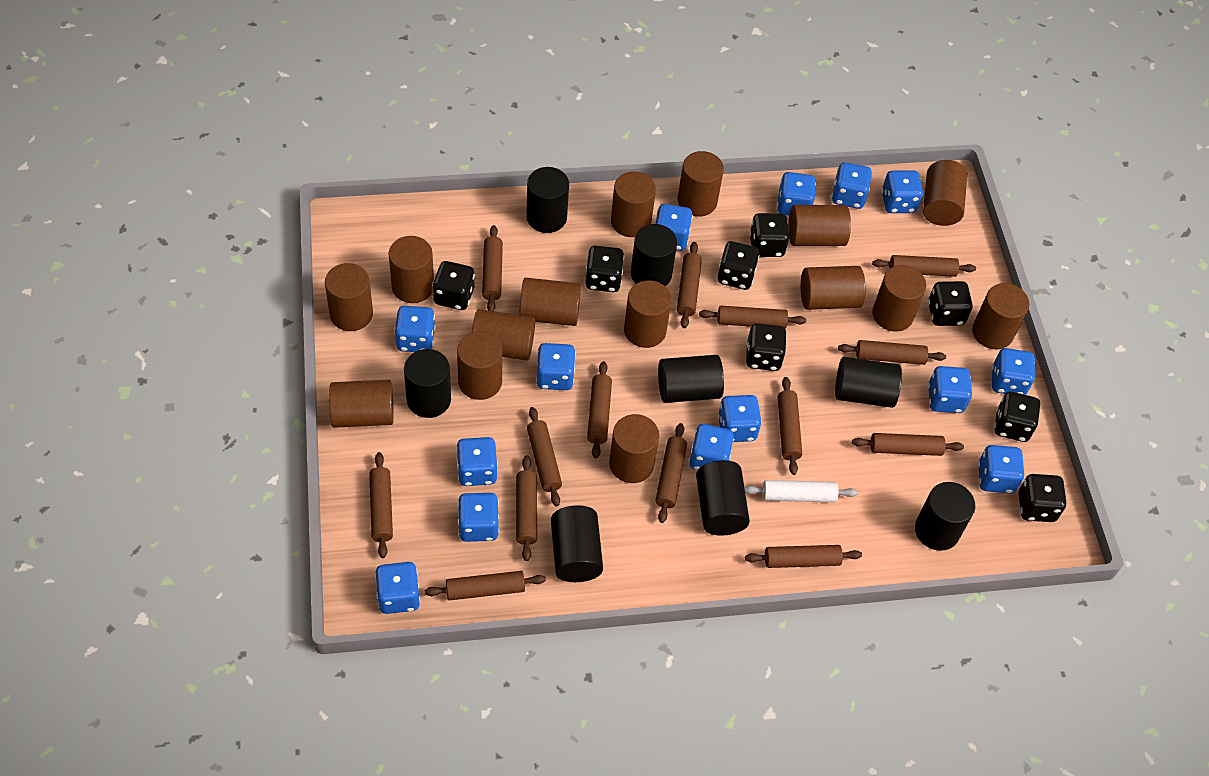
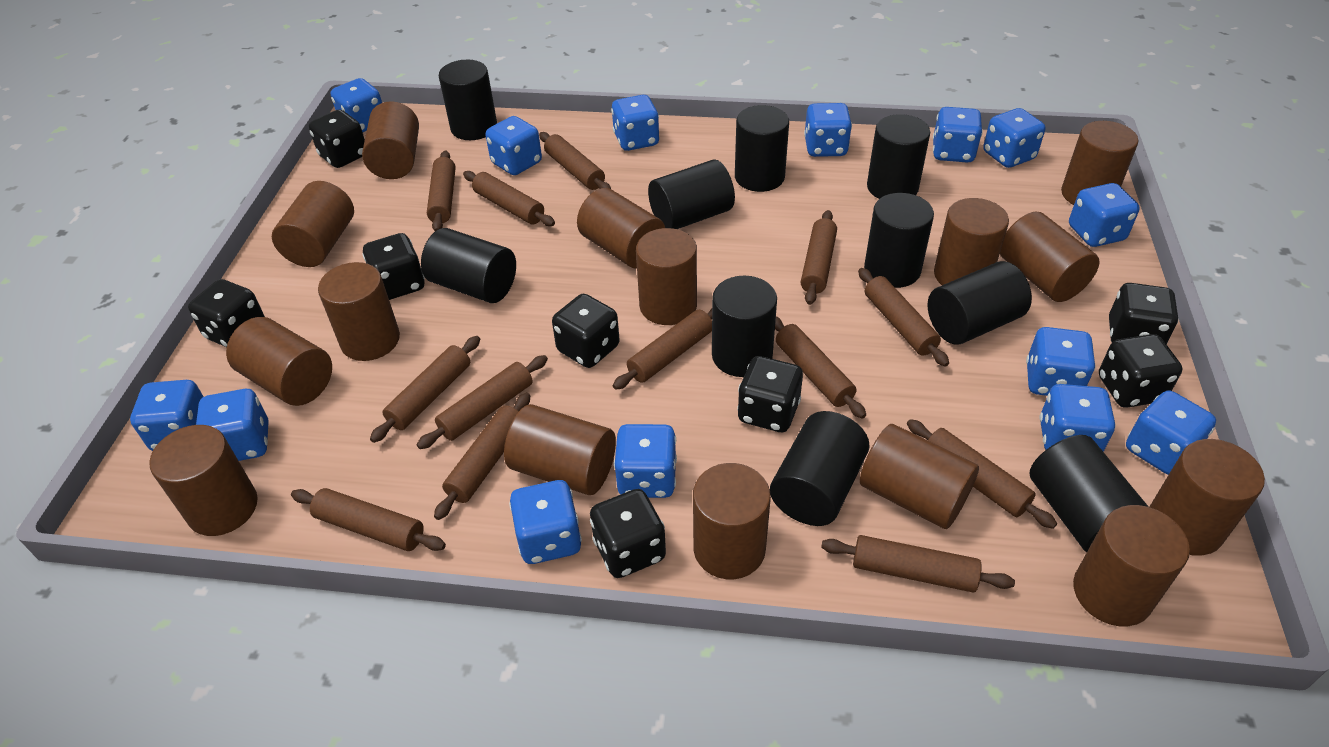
black cylinder: 8 -> 10
brown rolling pin: 14 -> 13
white rolling pin: 1 -> 0

